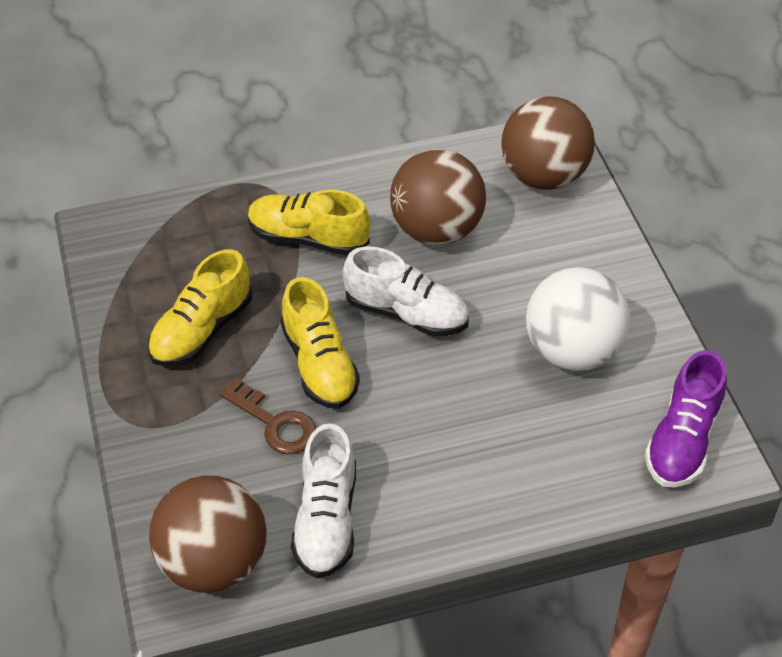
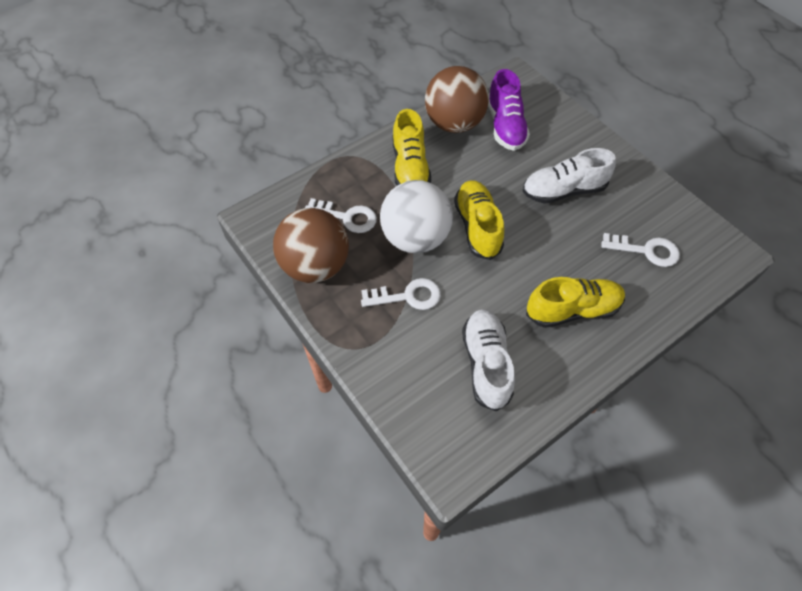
brown ball: 3 -> 2
brown key: 1 -> 0
white key: 0 -> 3

